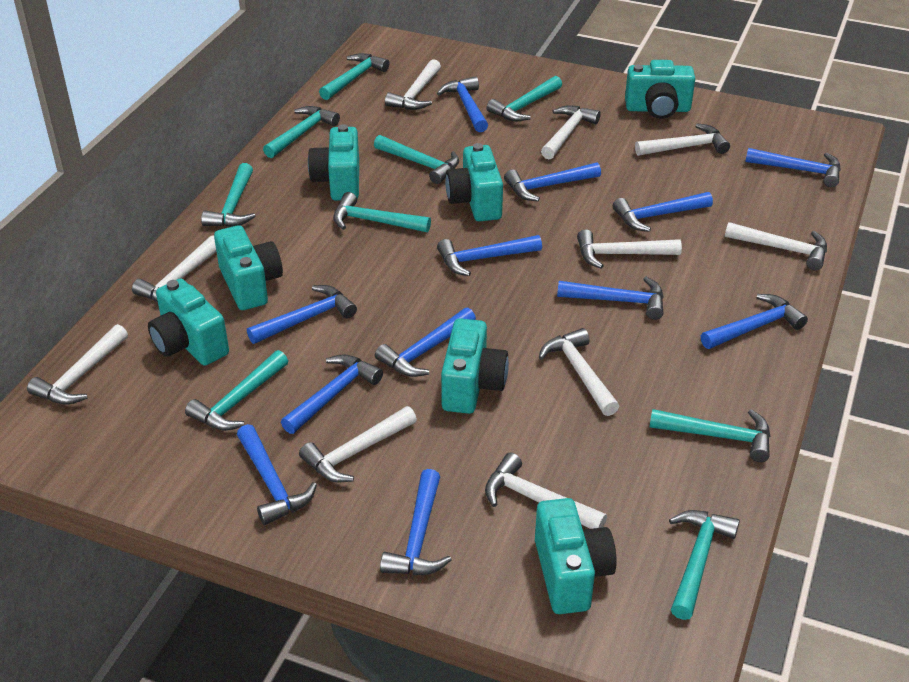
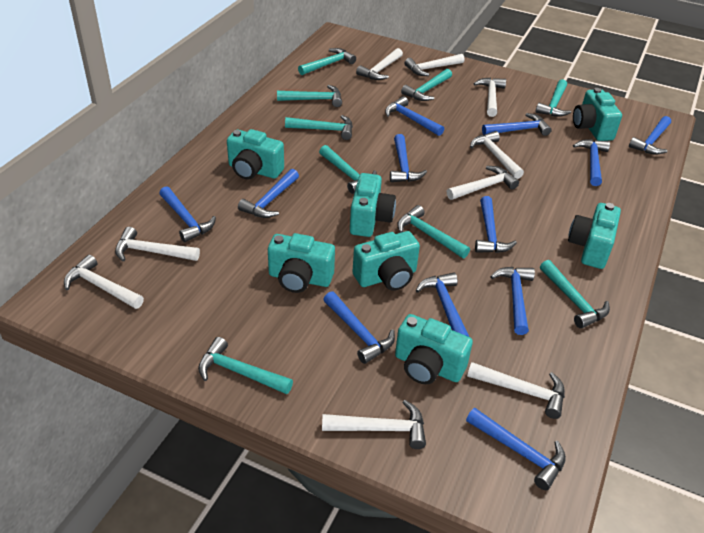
white hammer: 10 -> 9

